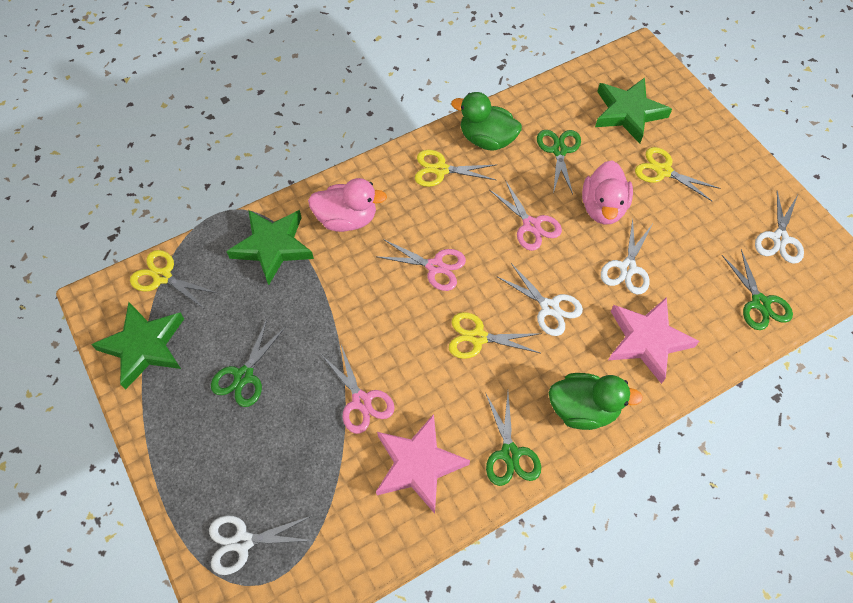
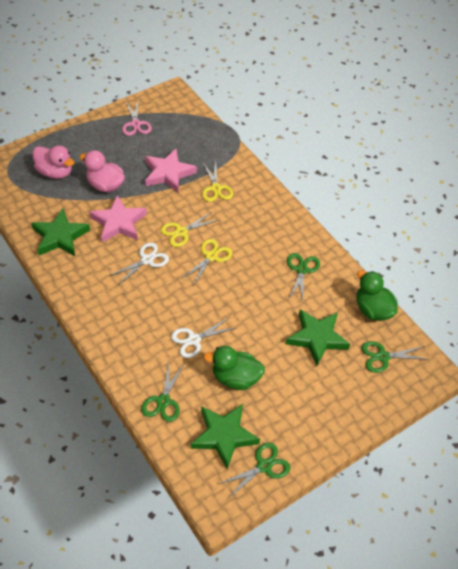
pink scissors: 3 -> 1
white scissors: 4 -> 2
yellow scissors: 4 -> 3

